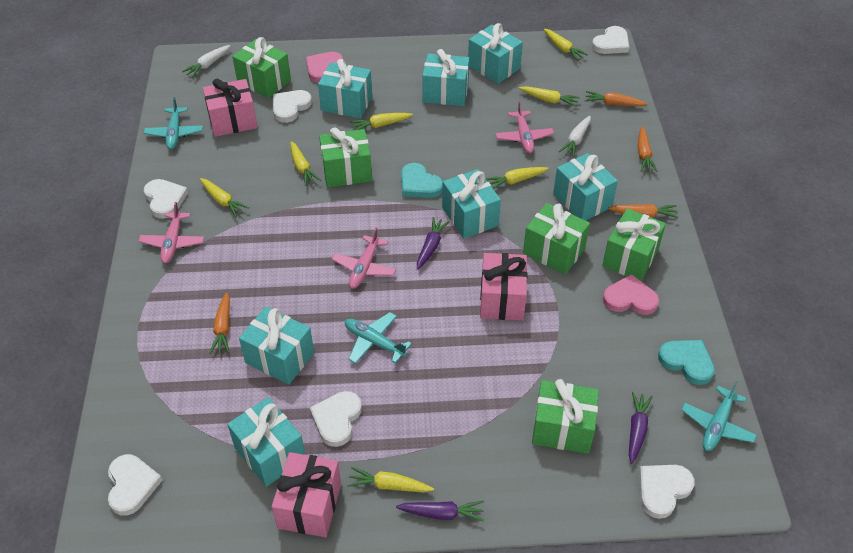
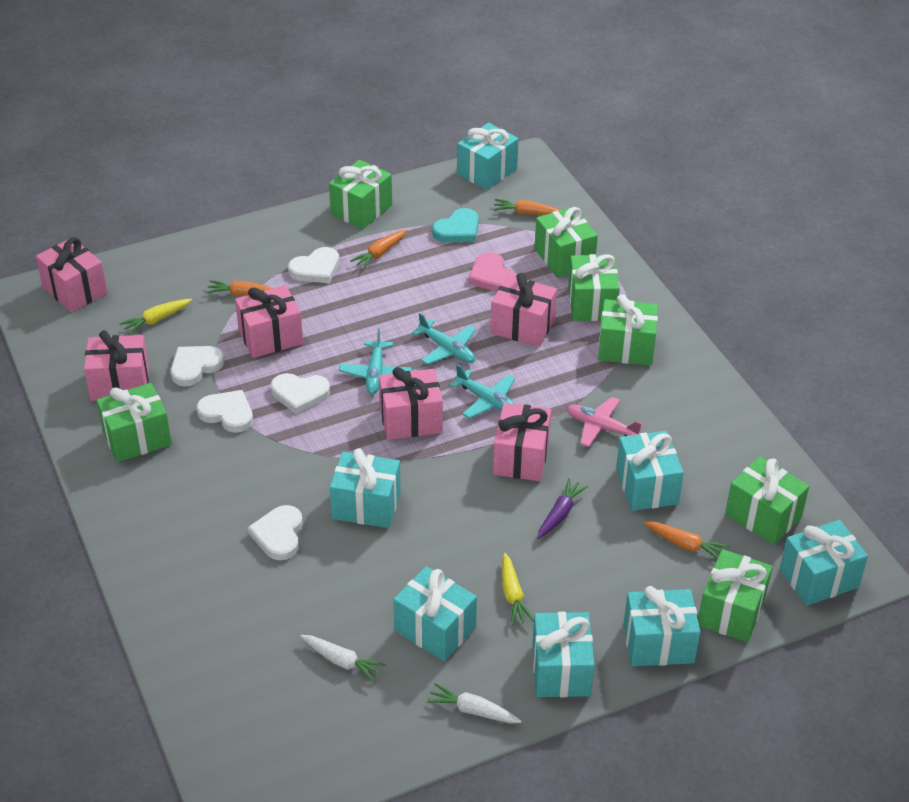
green gift: 5 -> 7
pink gift: 3 -> 6
pink heart: 2 -> 1
pink plane: 3 -> 1
purple carrot: 3 -> 1
turquoise heart: 2 -> 1
white heart: 6 -> 5
yellow carrot: 7 -> 2

